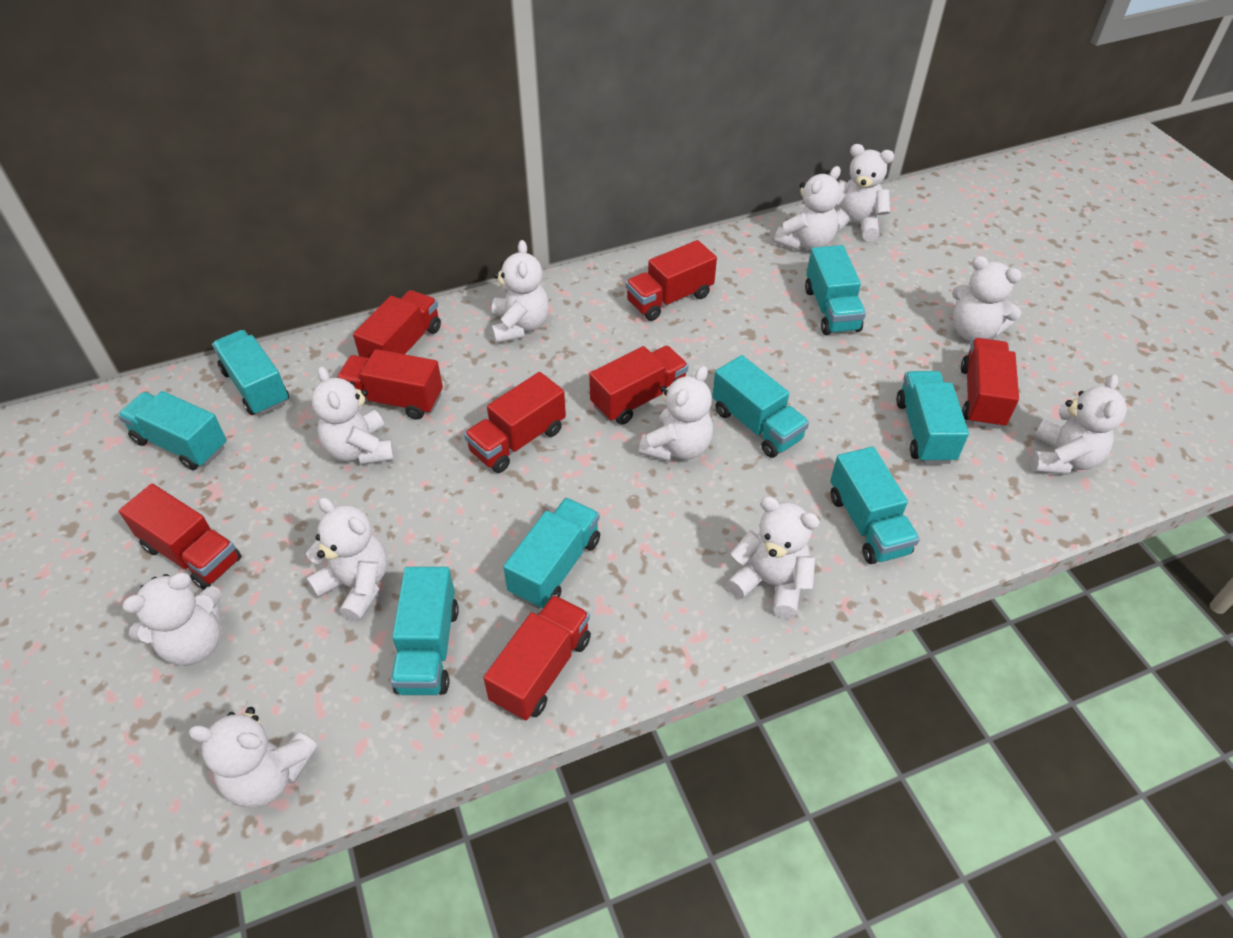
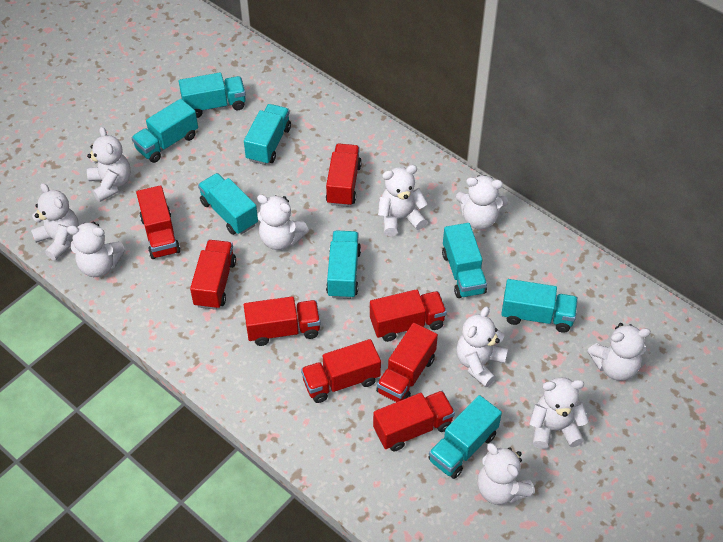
white teddy bear: 11 -> 10

